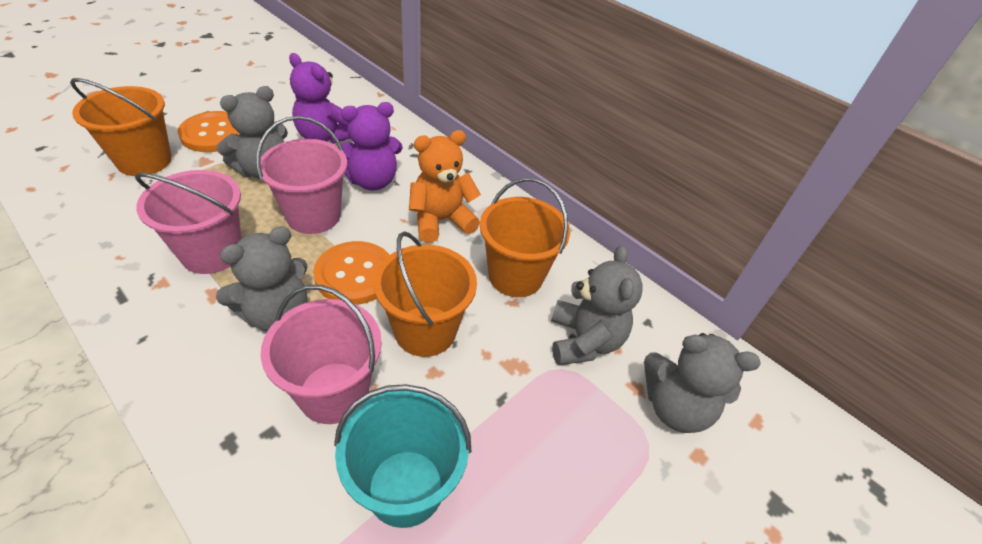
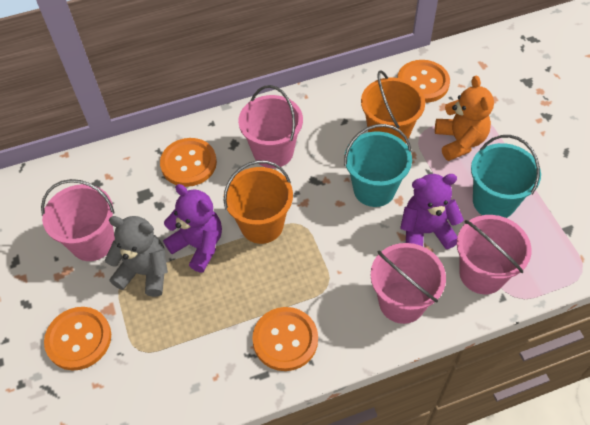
grey teddy bear: 4 -> 1
orange bucket: 3 -> 2
orange button: 2 -> 4
pink bucket: 3 -> 4
turquoise bucket: 1 -> 2

